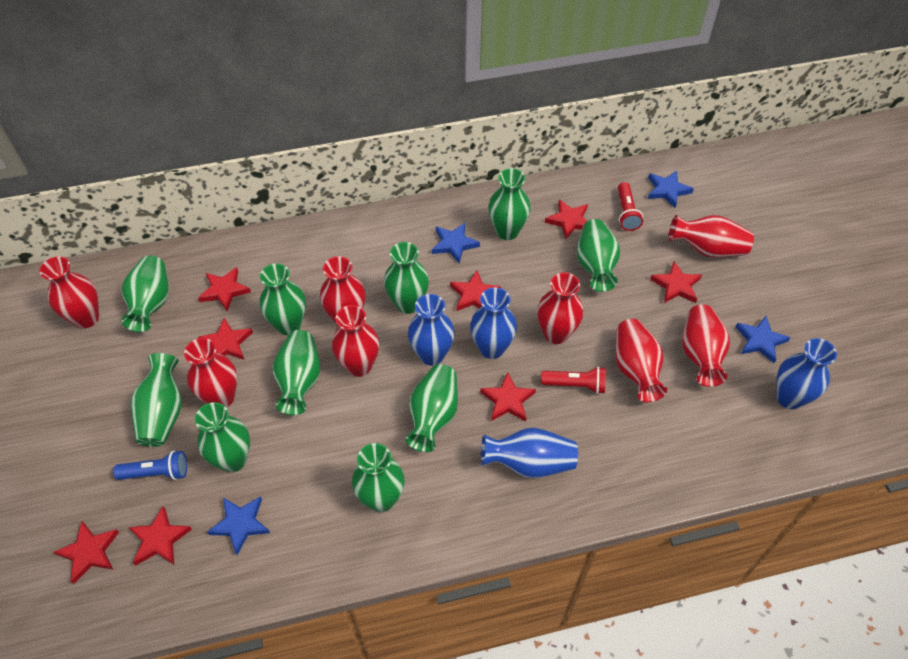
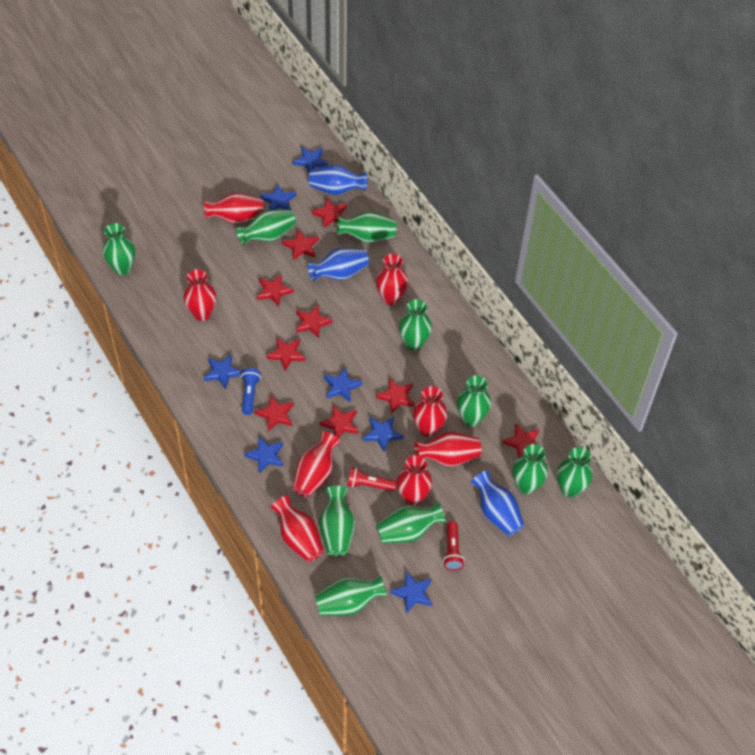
blue star: 4 -> 7
blue vase: 4 -> 3
red star: 8 -> 9

